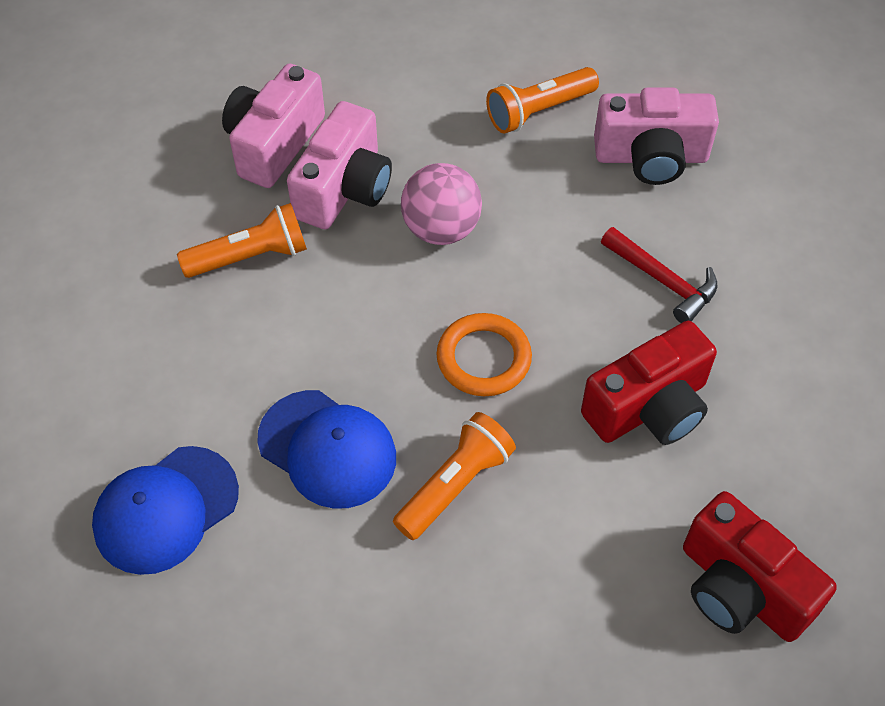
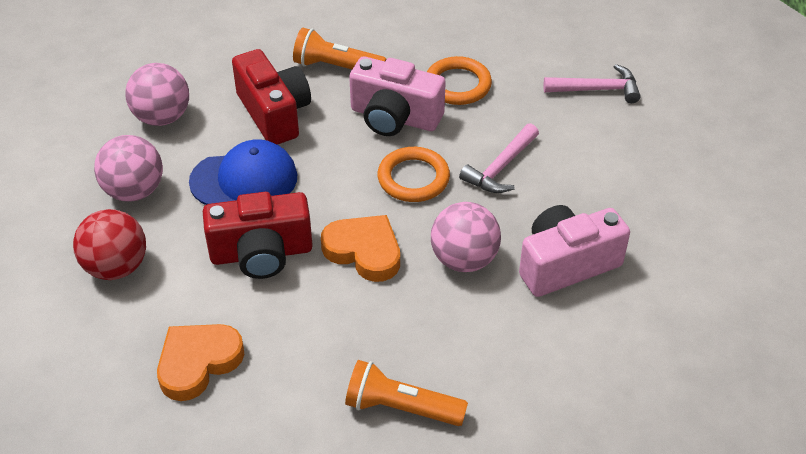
blue cap: 2 -> 1
orange flashlight: 3 -> 2
orange heart: 0 -> 2
orange ring: 1 -> 2
pink ball: 1 -> 3
pink camera: 3 -> 2
pink hammer: 0 -> 2
red ball: 0 -> 1
red hammer: 1 -> 0

